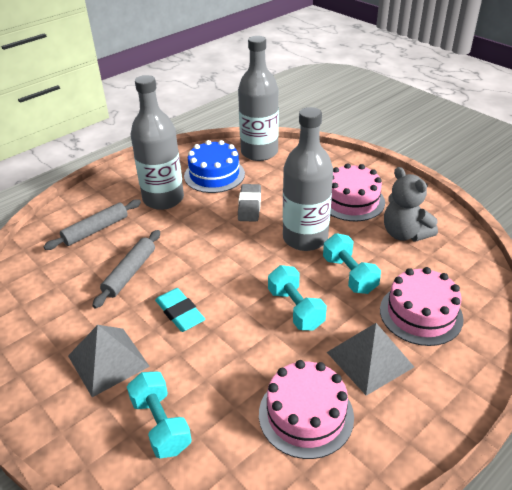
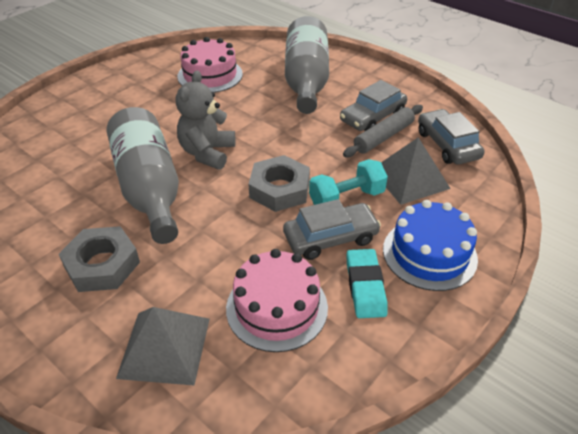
grey bottle: 3 -> 2
grey car: 0 -> 3
grey eraser: 1 -> 0
grey nut: 0 -> 2
grey rolling pin: 2 -> 1
pink cake: 3 -> 2
turquoise dumbbell: 3 -> 1

